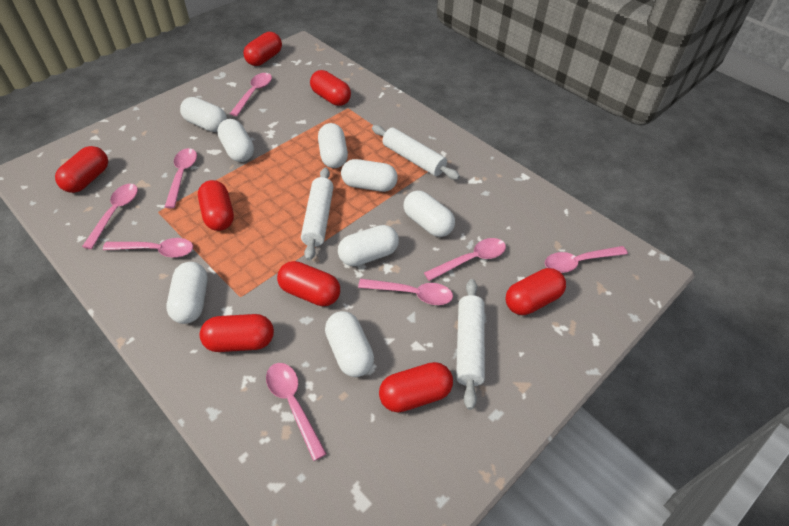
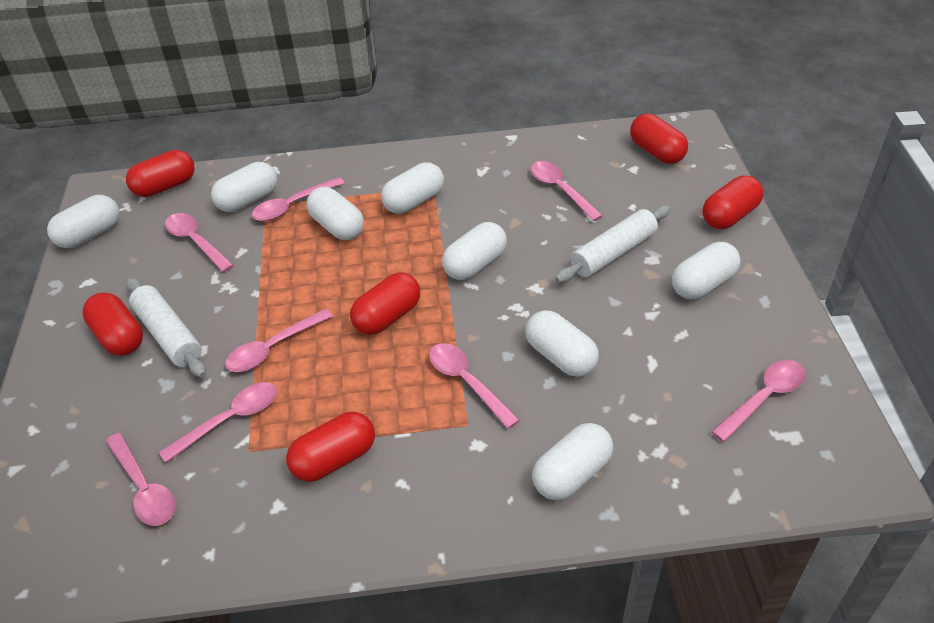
red capsule: 8 -> 6
white rolling pin: 3 -> 2

